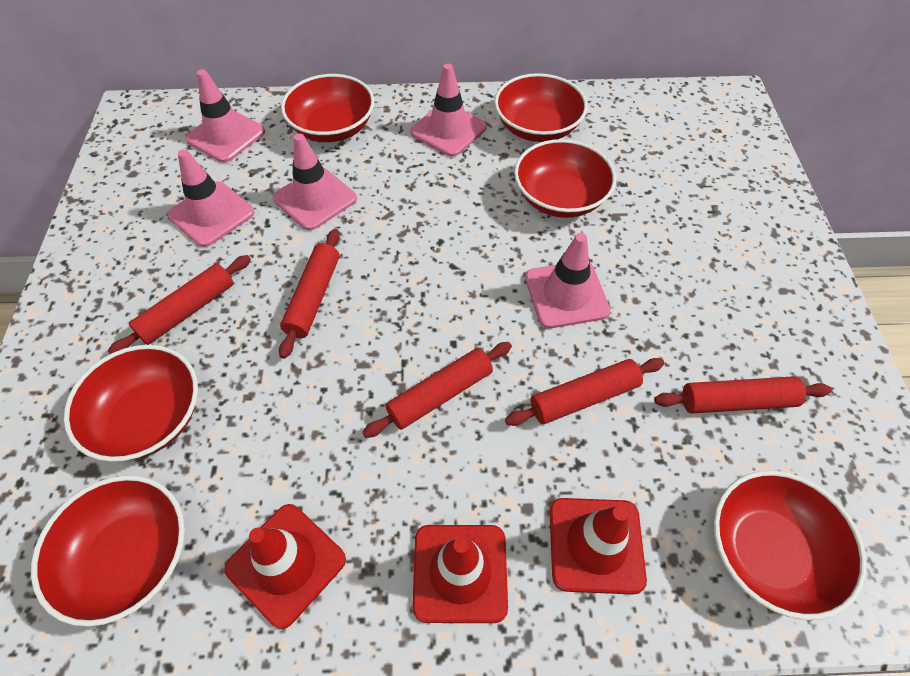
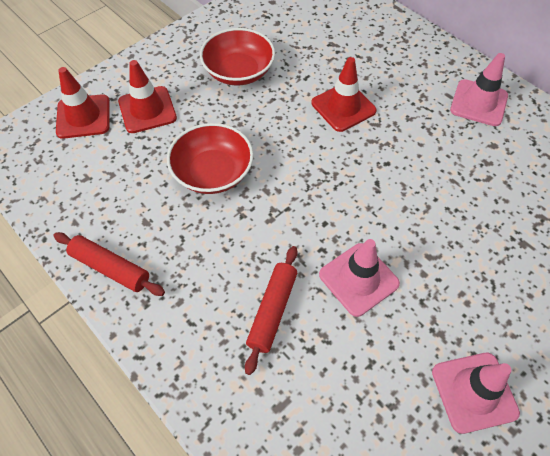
pink traffic cone: 5 -> 3
red bowl: 6 -> 2
red rolling pin: 5 -> 2

